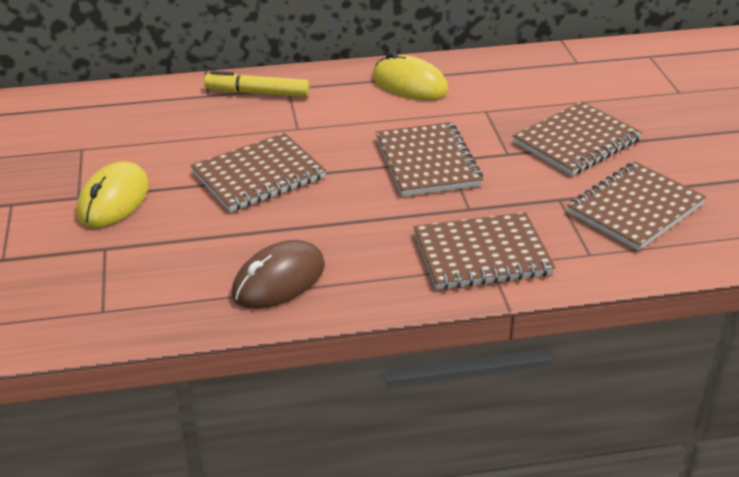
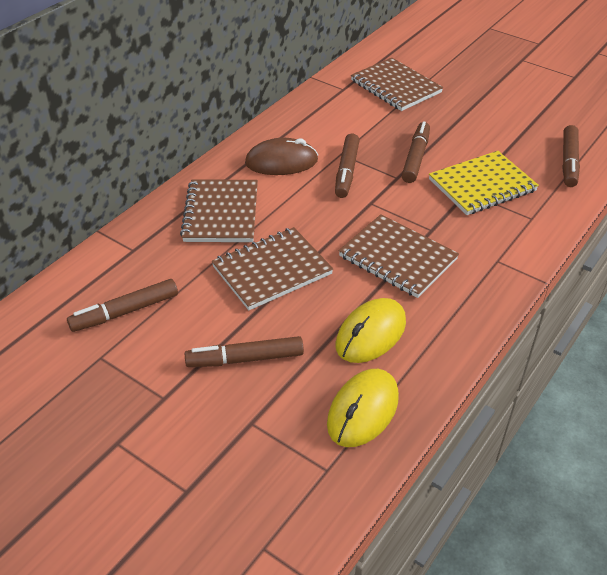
brown marker: 0 -> 5
brown notebook: 5 -> 4
yellow marker: 1 -> 0
yellow notebook: 0 -> 1

